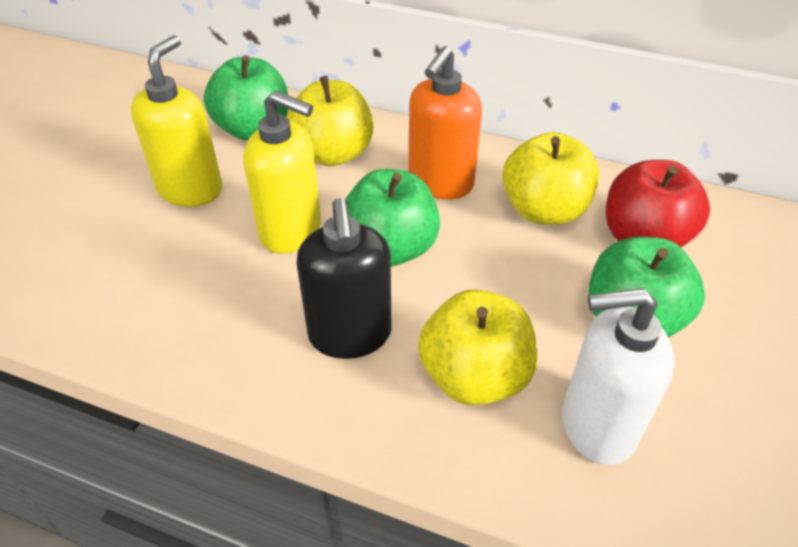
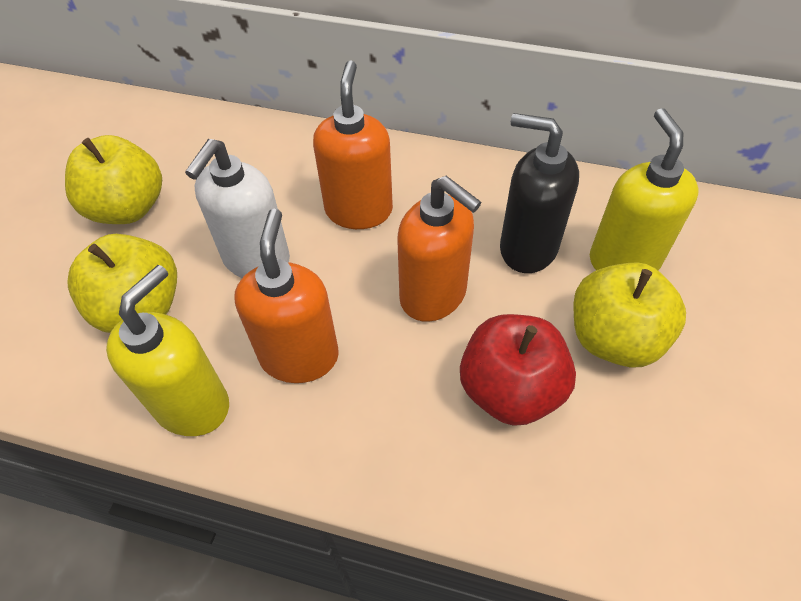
green apple: 3 -> 0
orange soap dispenser: 1 -> 3

